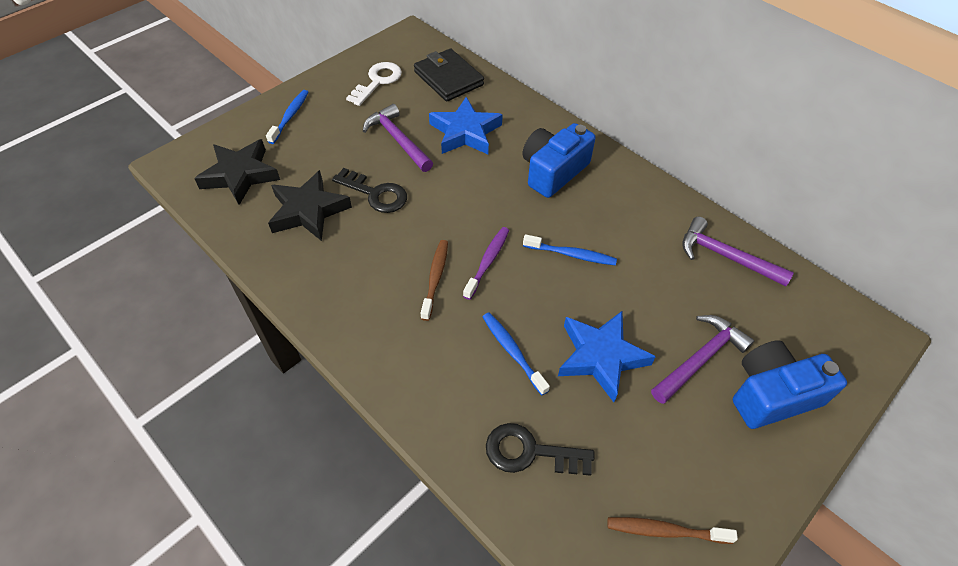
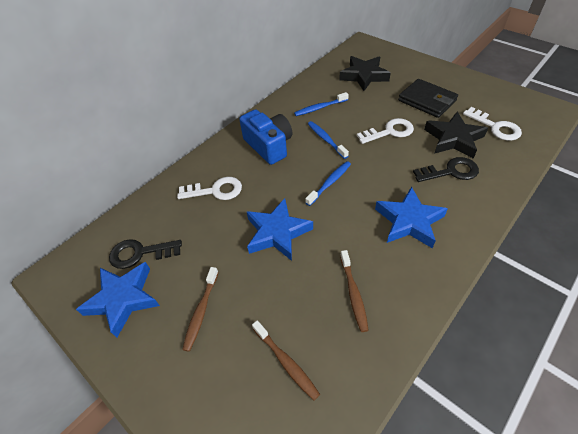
blue camera: 2 -> 1
blue star: 2 -> 3
brown toothbrush: 2 -> 3
purple hammer: 3 -> 0
purple toothbrush: 1 -> 0
white key: 1 -> 3

